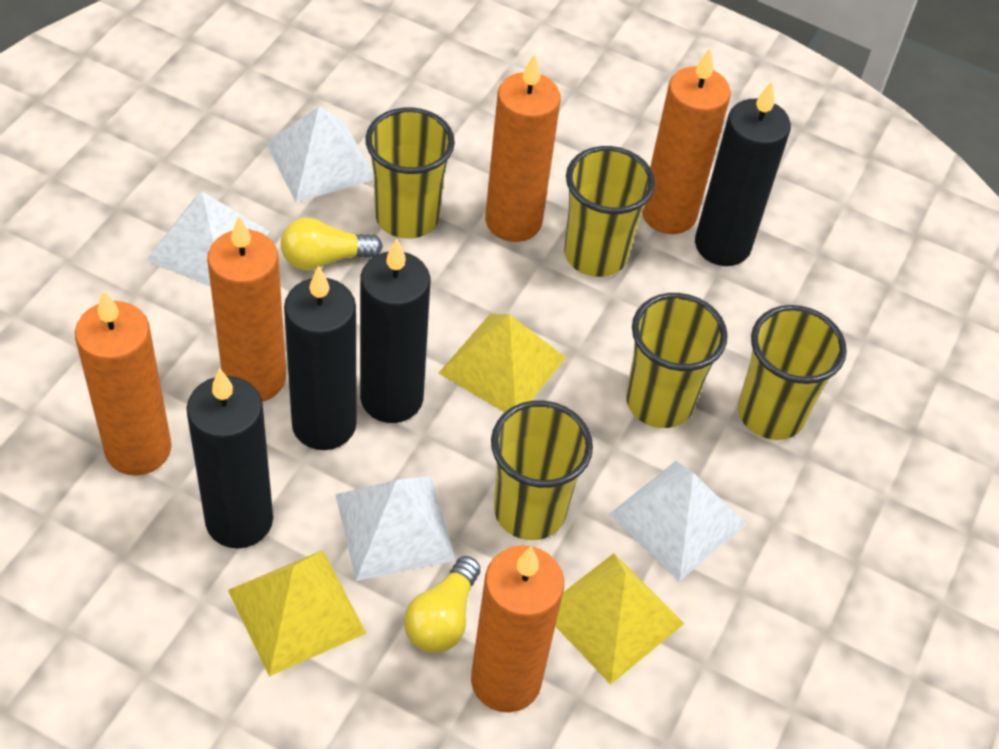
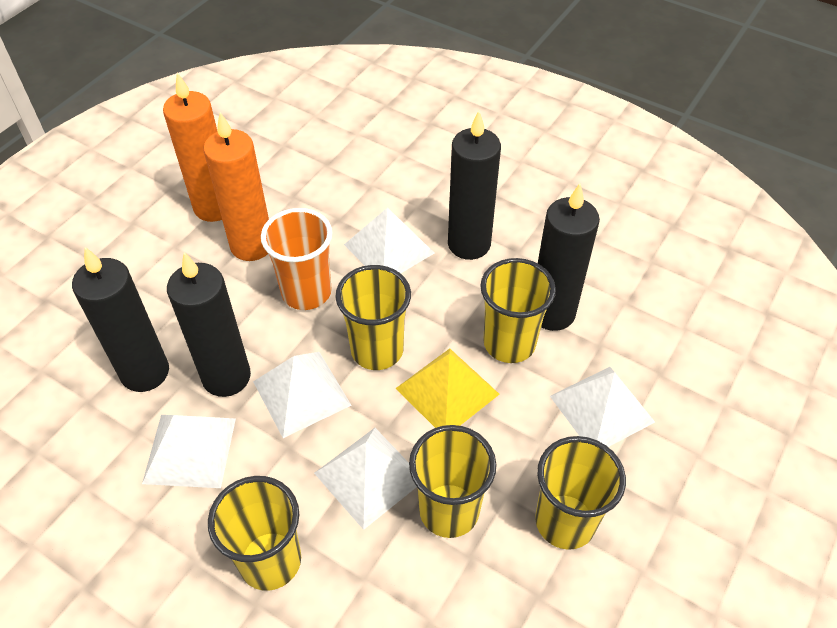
orange candle: 5 -> 2
orange cup: 0 -> 1
white pyramid: 4 -> 5
yellow light bulb: 2 -> 0
yellow pyramid: 3 -> 1

